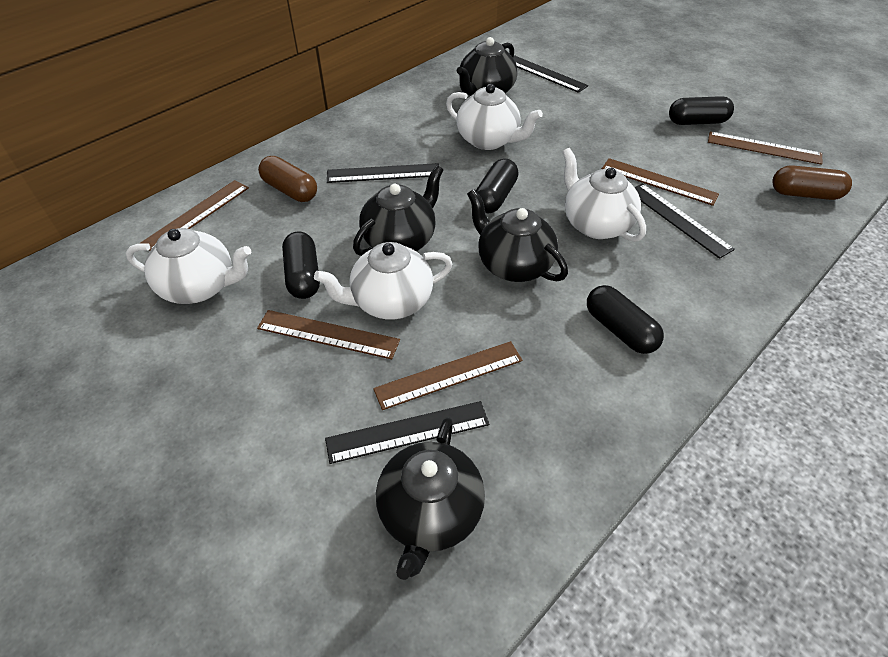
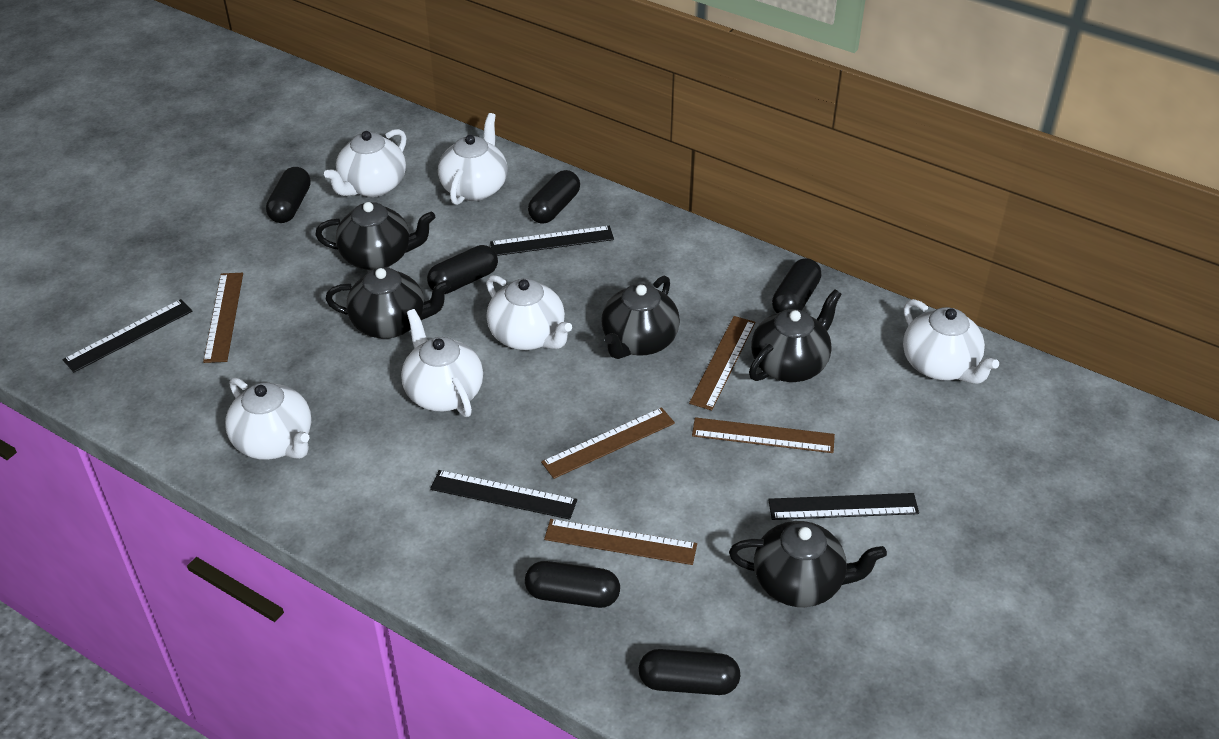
black capsule: 4 -> 6
black teapot: 4 -> 5
brown capsule: 2 -> 0
white teapot: 4 -> 6

